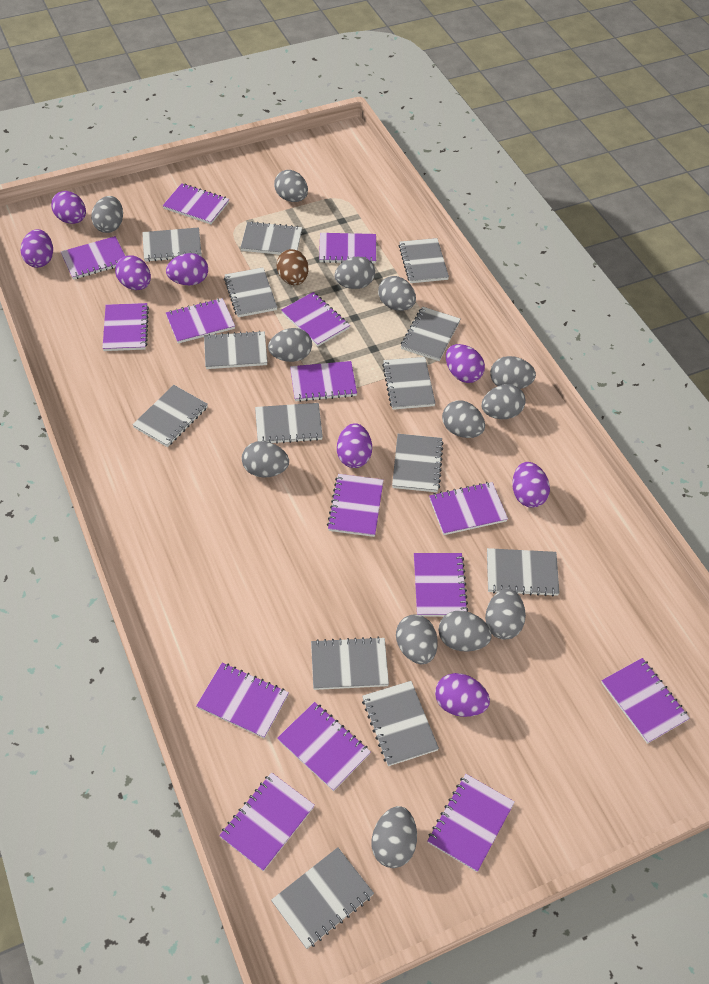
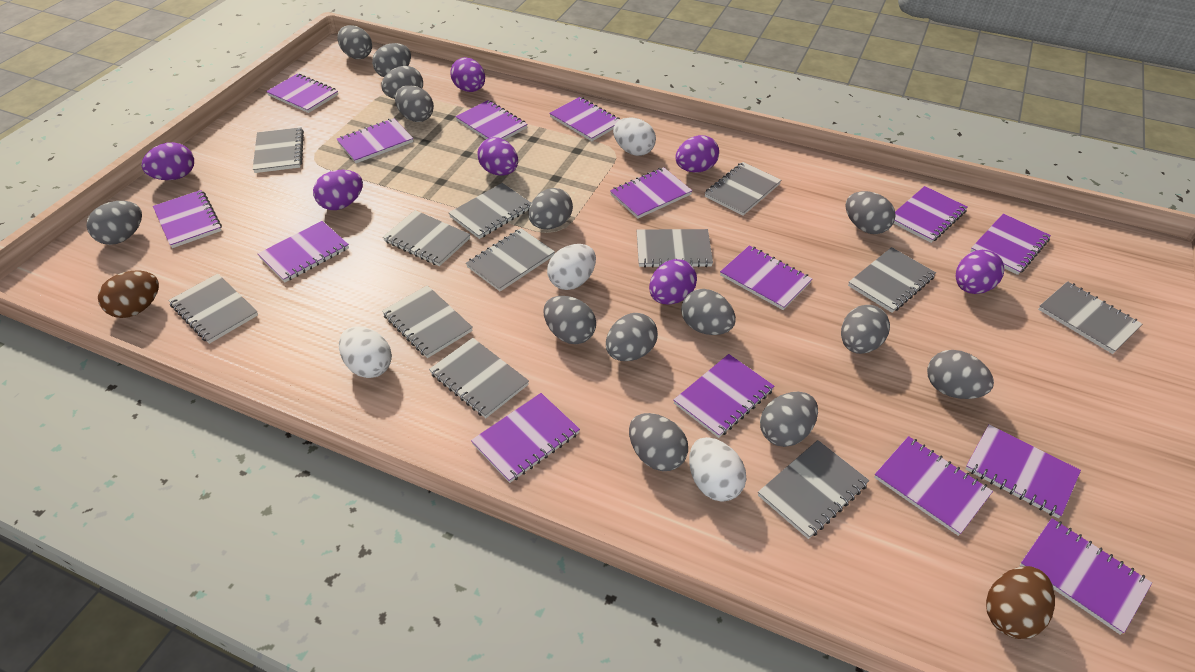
brown egg: 1 -> 2
grey egg: 13 -> 14
grey notebook: 14 -> 12
purple egg: 8 -> 7
white egg: 0 -> 4

